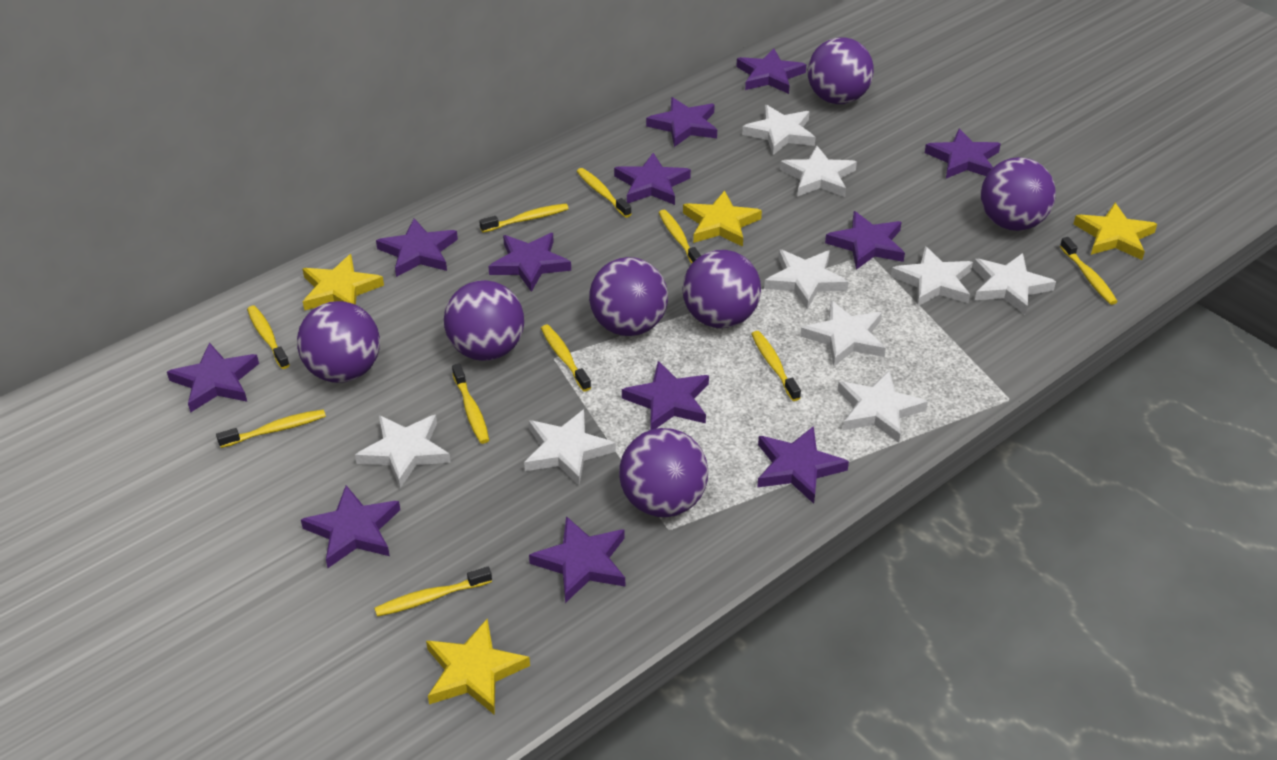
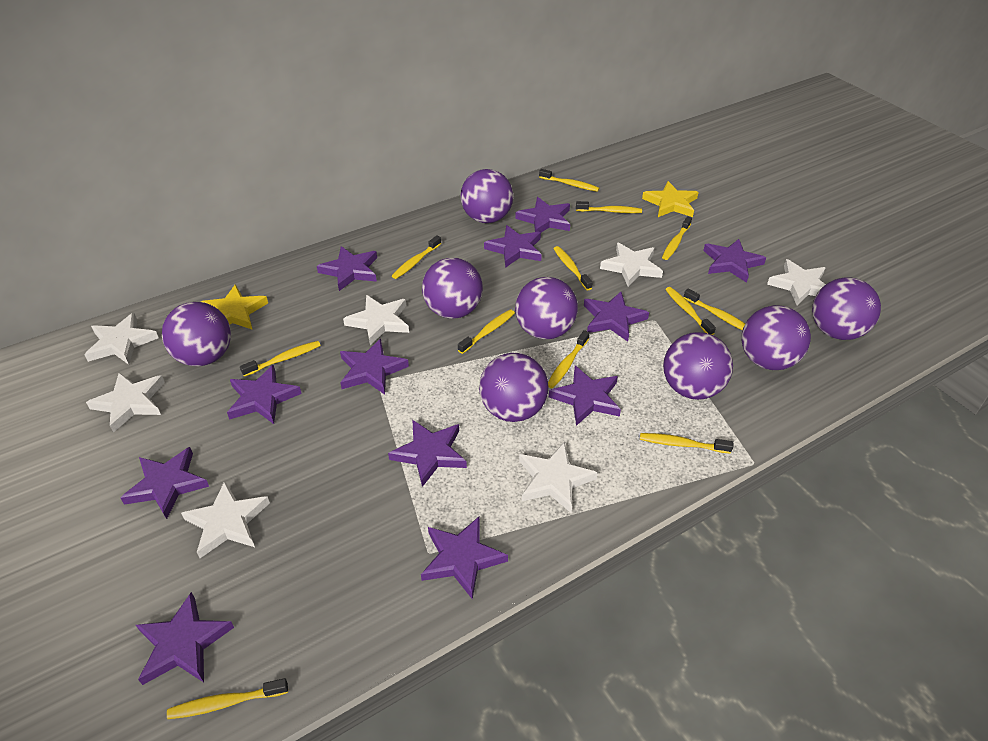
purple ball: 7 -> 8
white star: 9 -> 7
yellow star: 4 -> 2
yellow toothbrush: 10 -> 12

